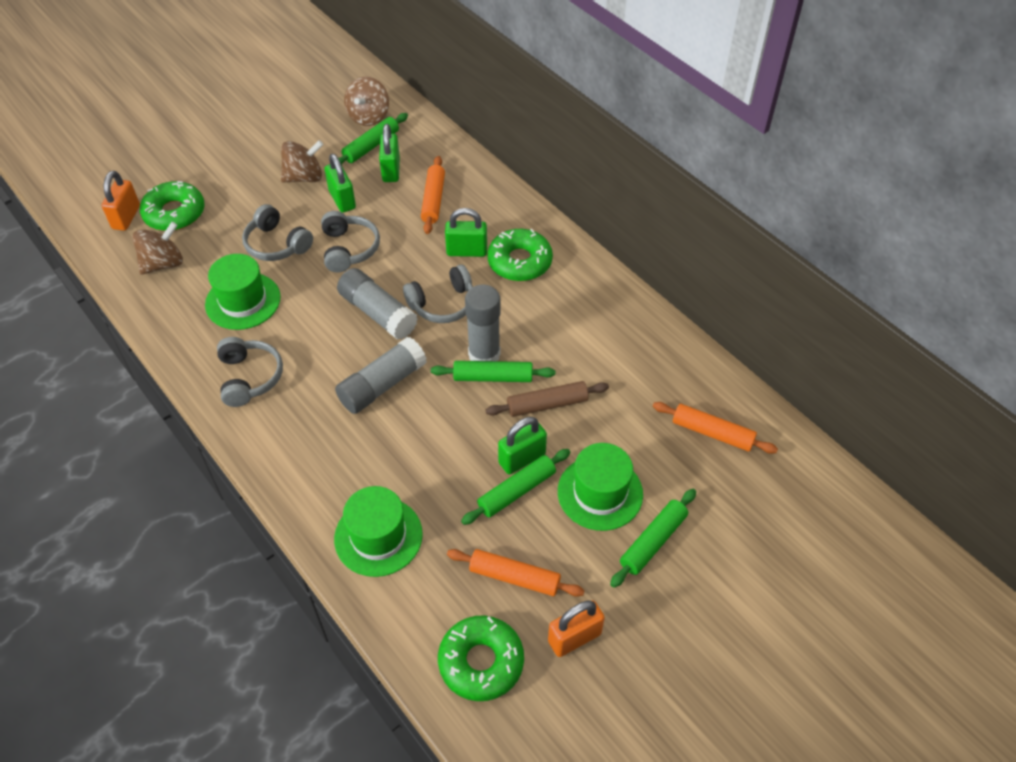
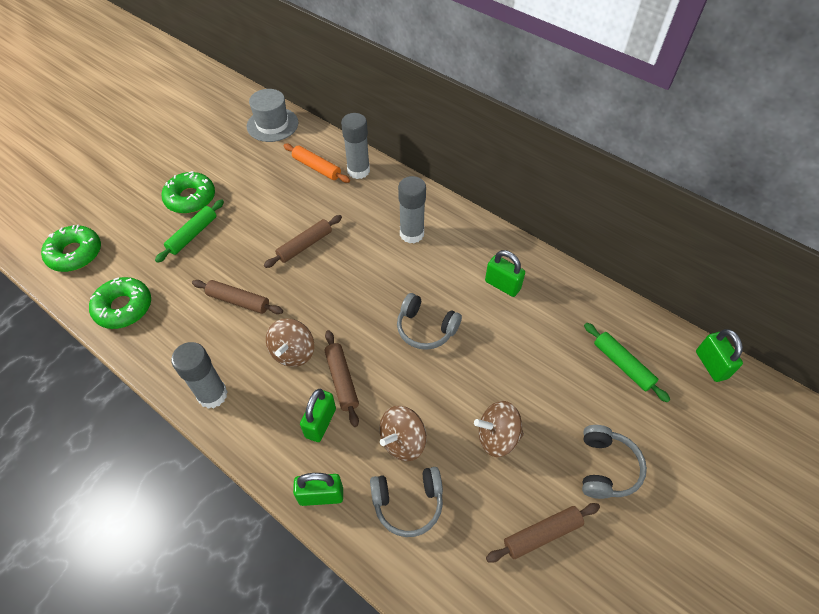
brown rolling pin: 1 -> 4
green hat: 3 -> 0
green rolling pin: 4 -> 2
grey hat: 0 -> 1
grey headphones: 4 -> 3
orange padlock: 2 -> 0
orange rolling pin: 3 -> 1

